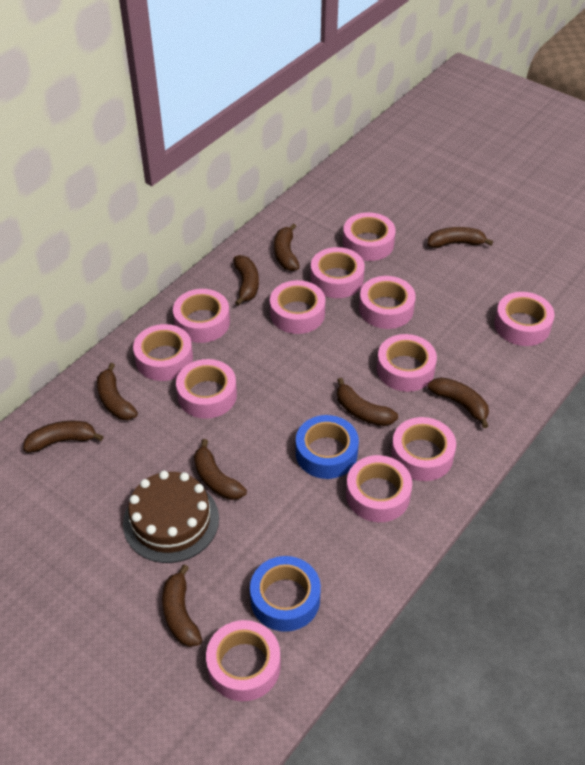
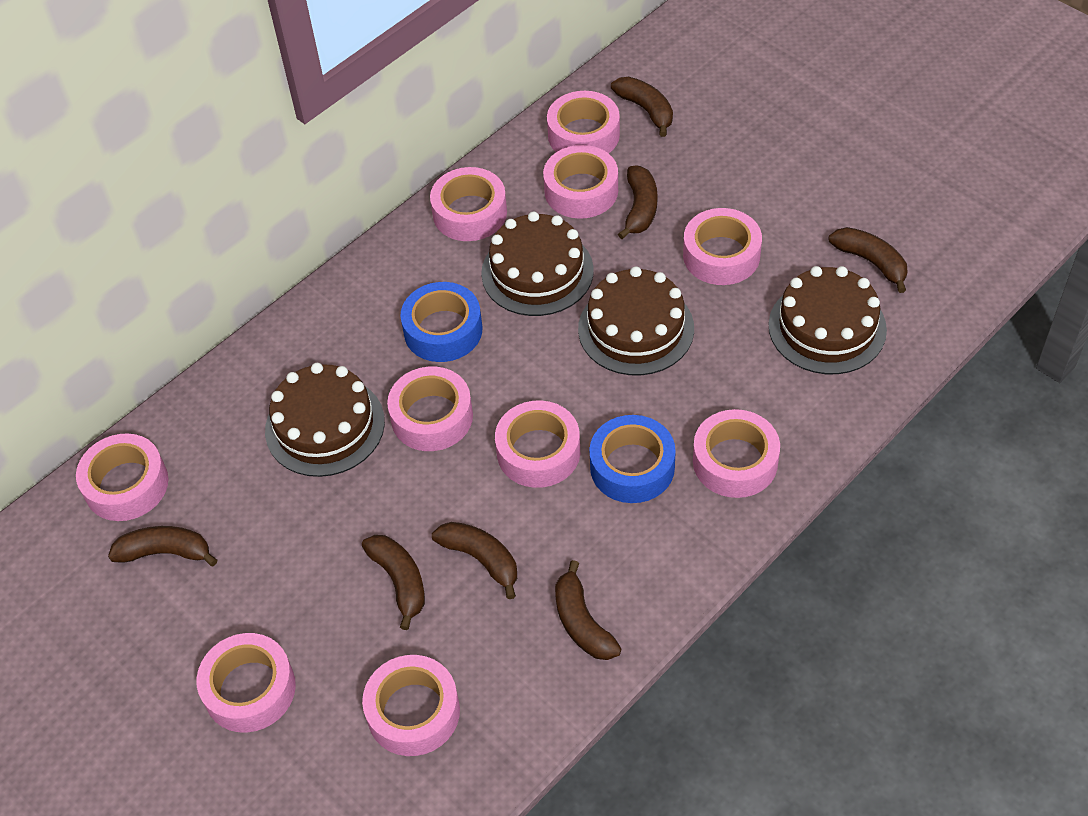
brown banana: 9 -> 7
brown cake: 1 -> 4
pink tape: 12 -> 10

